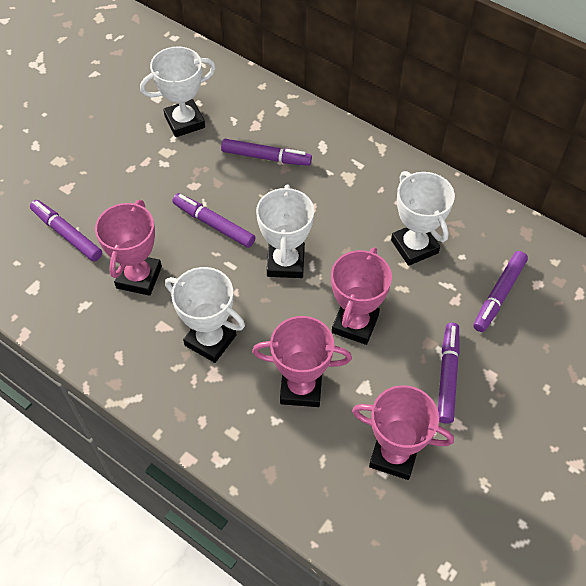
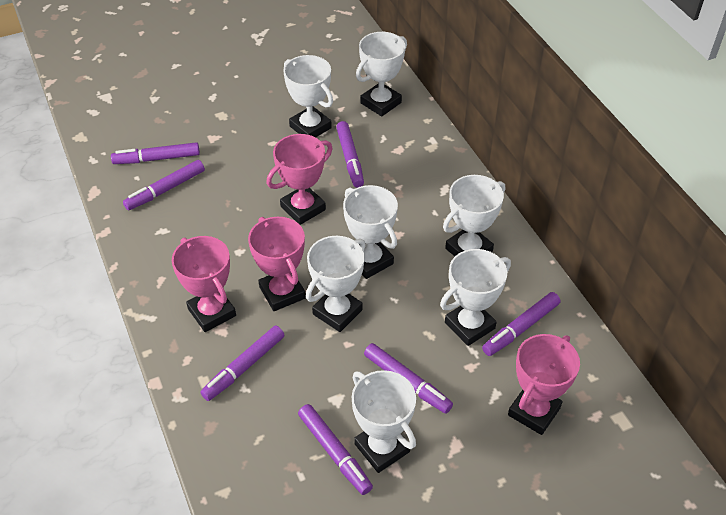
purple marker: 5 -> 7
white trophy: 4 -> 7

